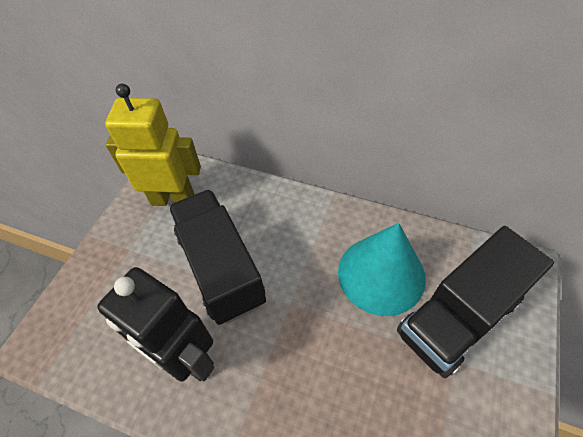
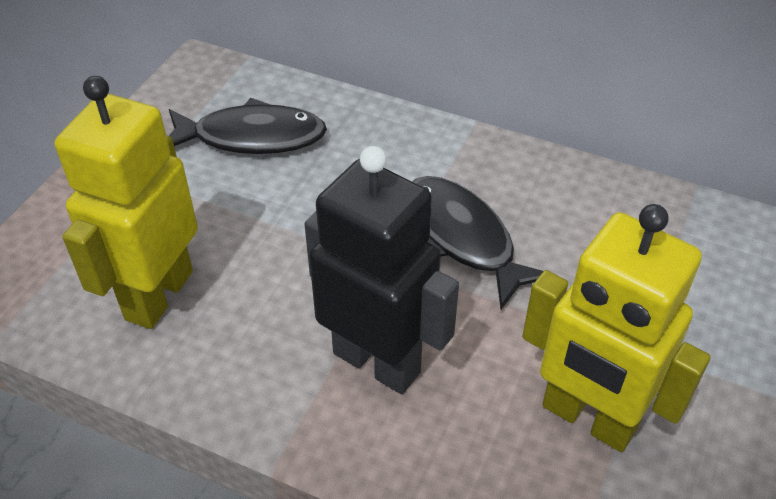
black fish: 0 -> 2
black truck: 2 -> 0
turquoise cone: 1 -> 0
yellow robot: 1 -> 2

